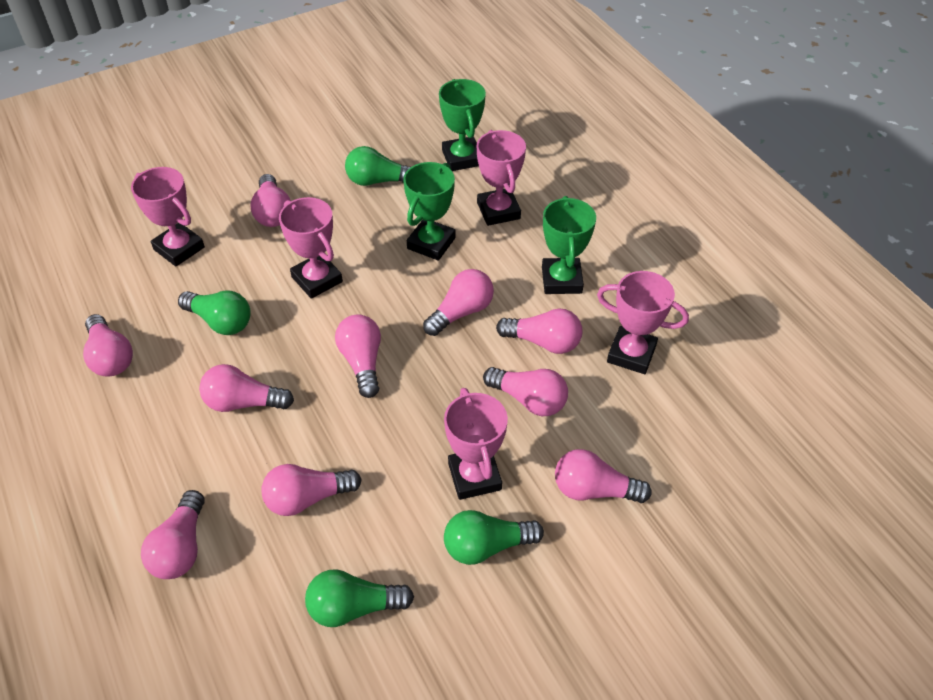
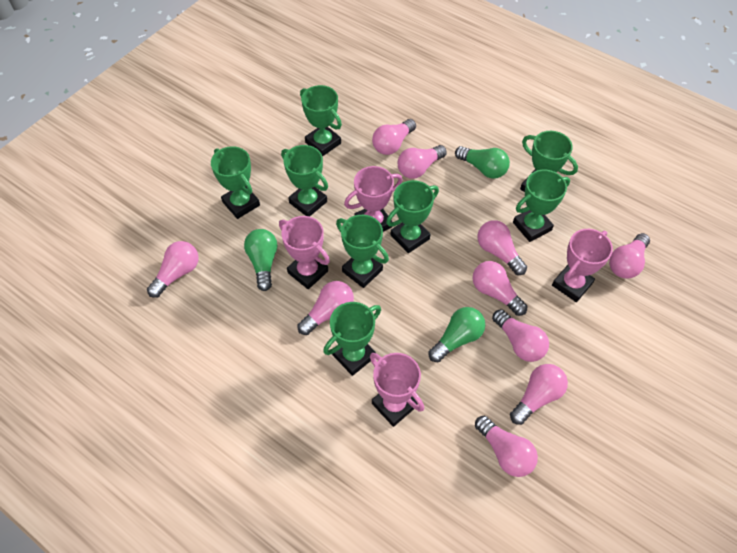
green light bulb: 4 -> 3
green trophy: 3 -> 8
pink trophy: 5 -> 4

